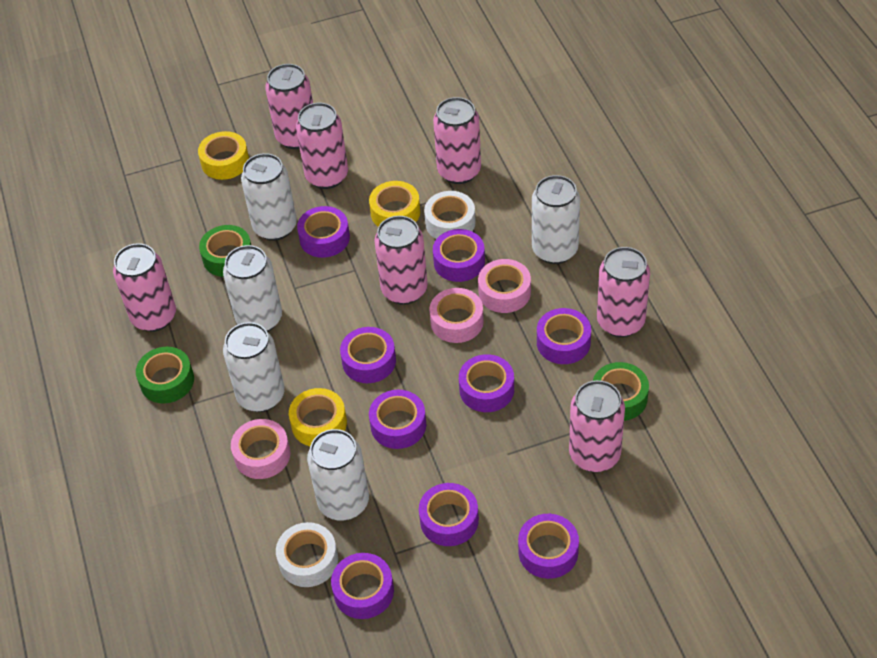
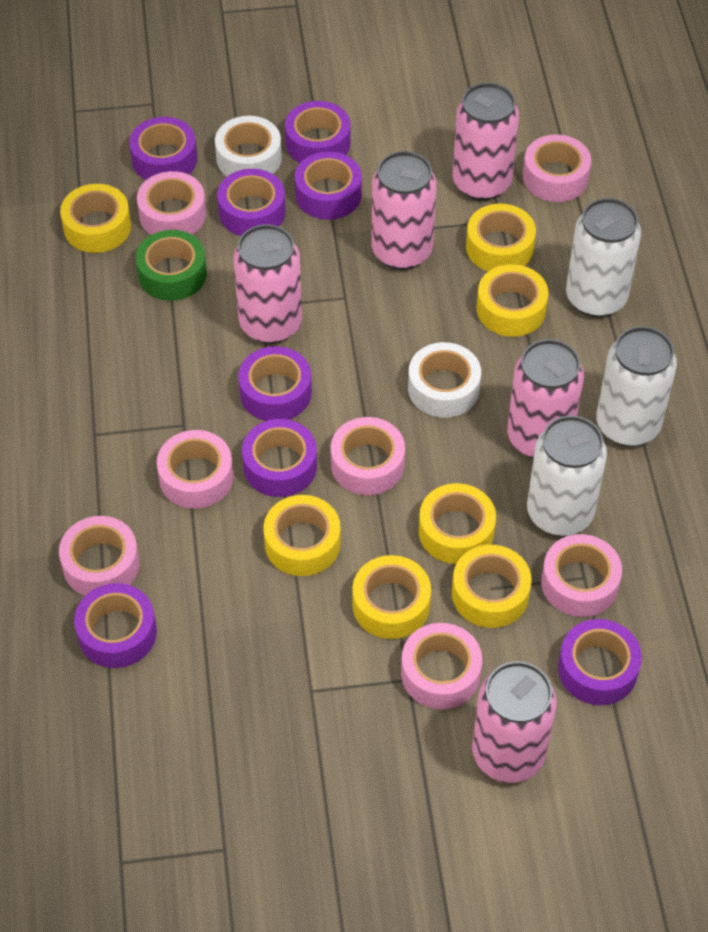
green tape: 3 -> 1
pink can: 7 -> 5
pink tape: 3 -> 7
purple tape: 9 -> 8
white can: 5 -> 3
yellow tape: 3 -> 7

